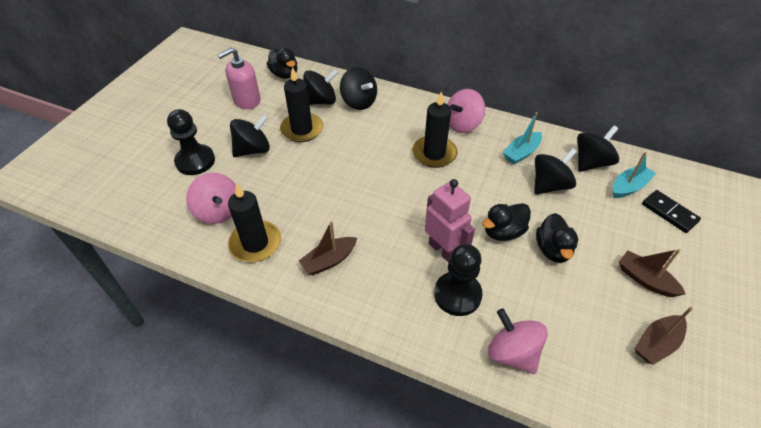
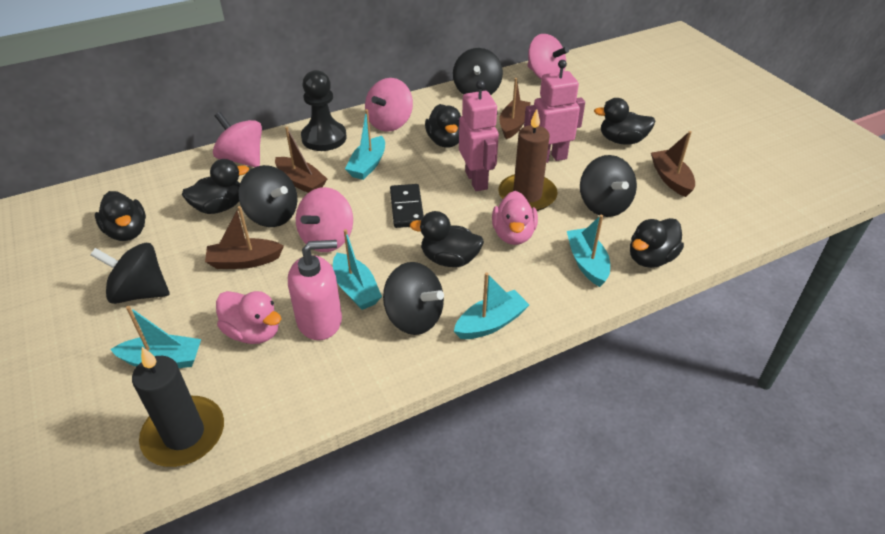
black candle: 3 -> 1
black duck: 3 -> 6
black pawn: 2 -> 1
brown boat: 3 -> 4
brown candle: 0 -> 1
pink duck: 0 -> 2
pink robot: 1 -> 2
pink spinning top: 3 -> 4
turquoise boat: 2 -> 5

